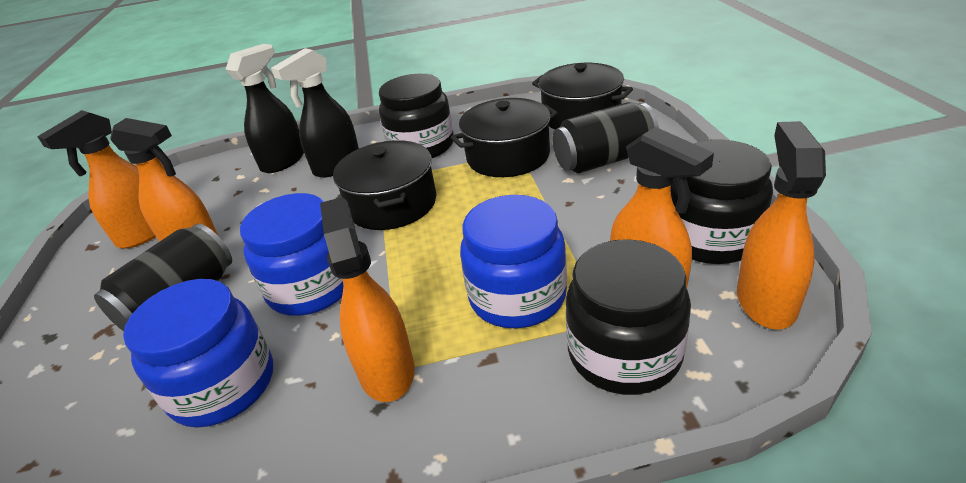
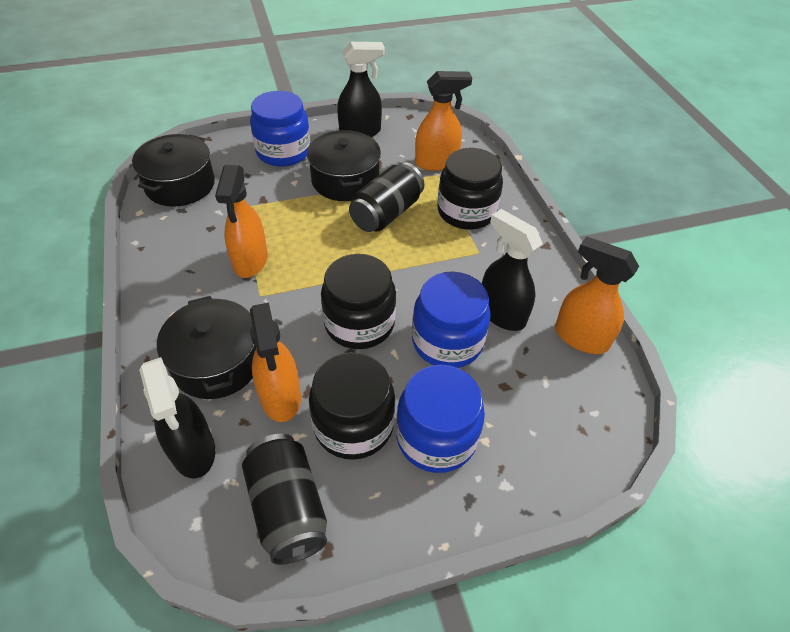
black spray bottle: 2 -> 3
orange spray bottle: 5 -> 4

